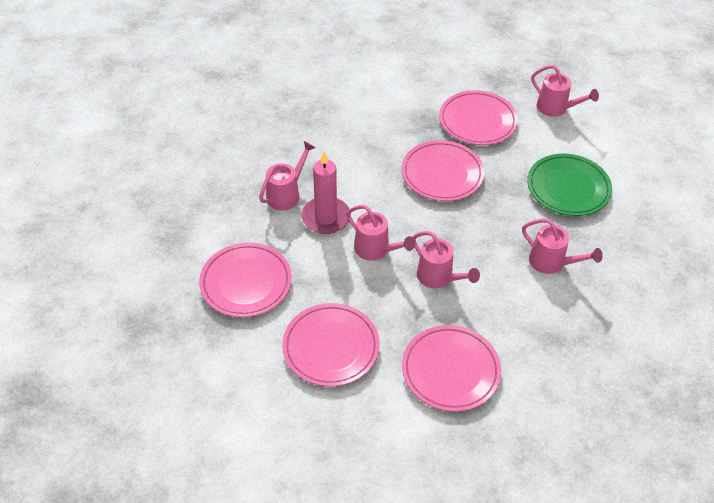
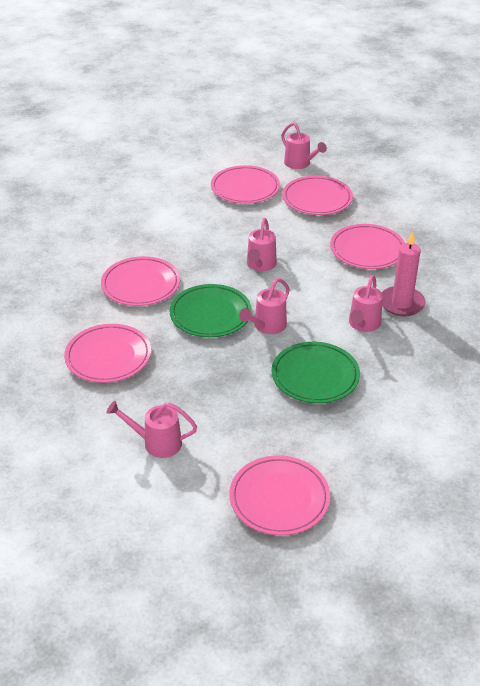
green plate: 1 -> 2
pink plate: 5 -> 6

